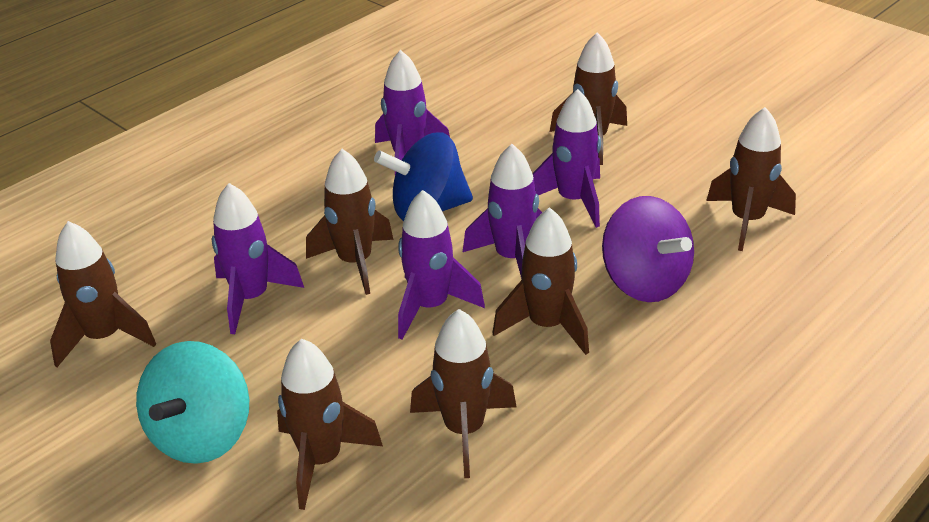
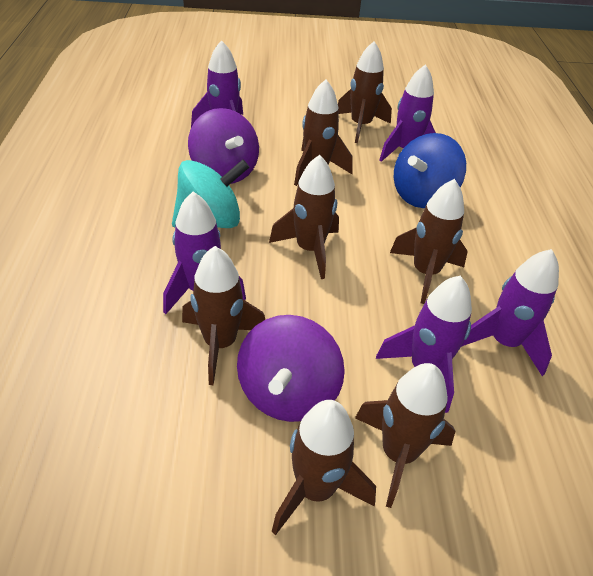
purple spinning top: 1 -> 2

